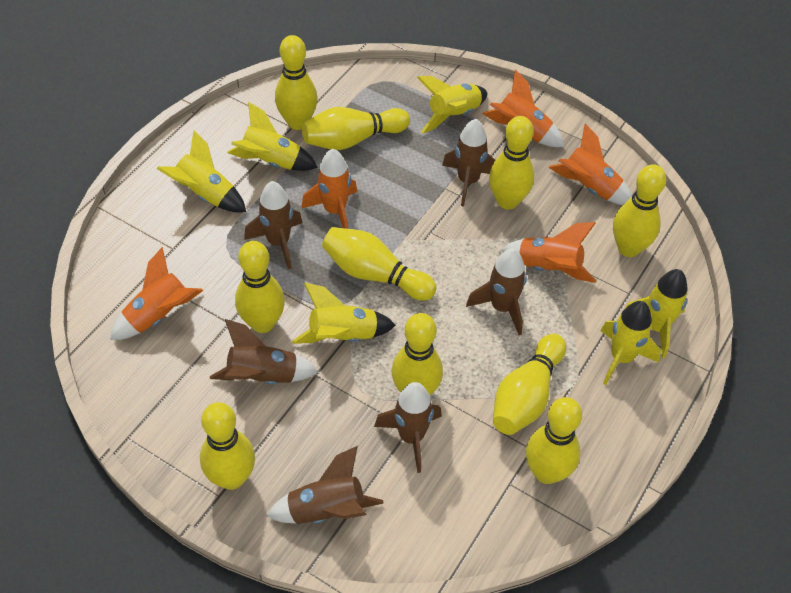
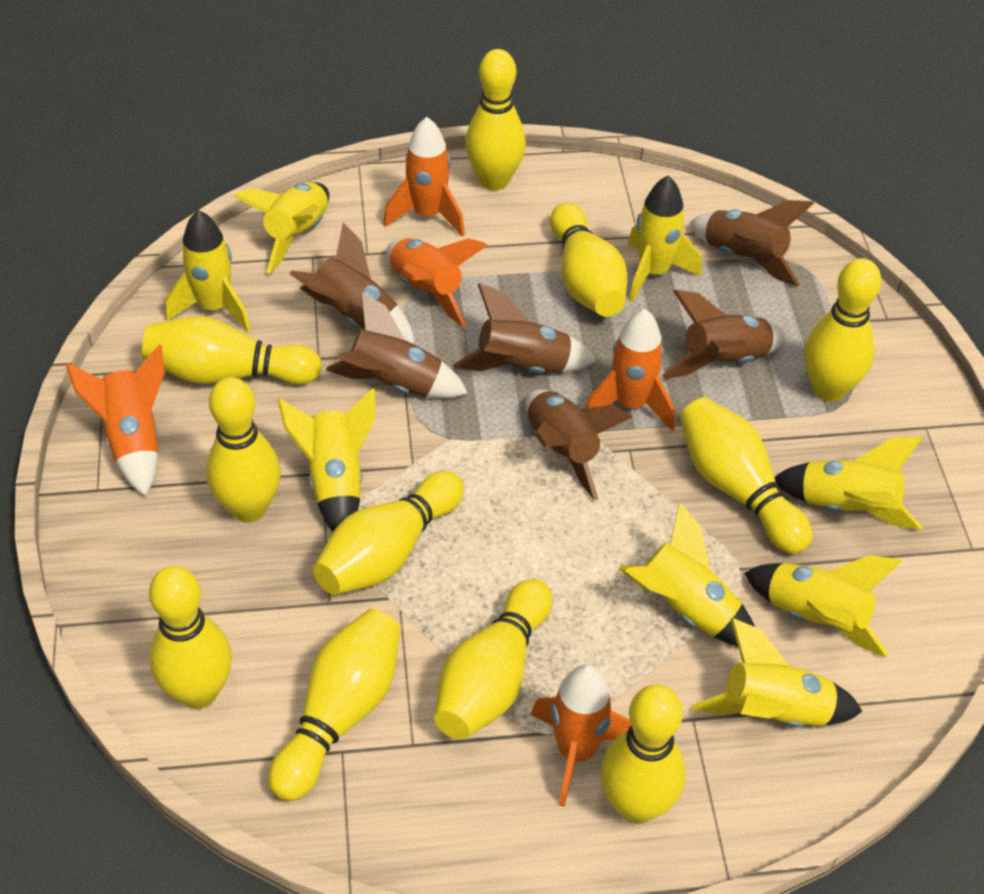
yellow bowling pin: 10 -> 11
yellow rocket: 6 -> 8

